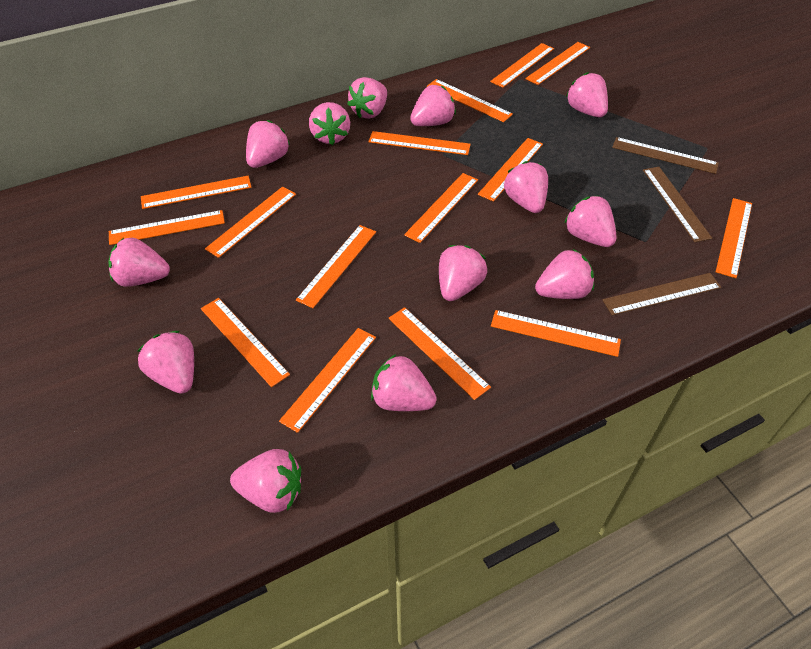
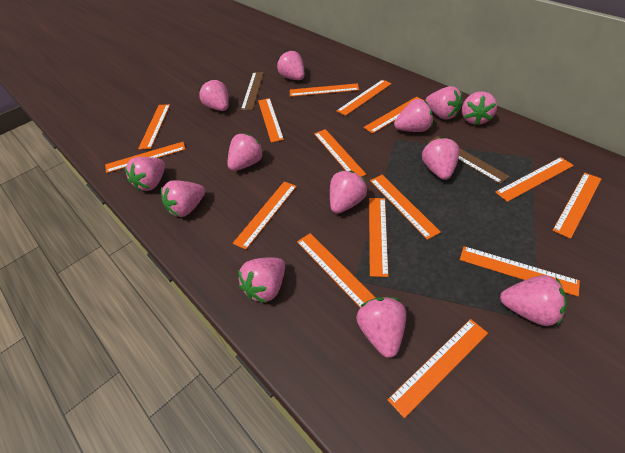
brown ruler: 3 -> 2

